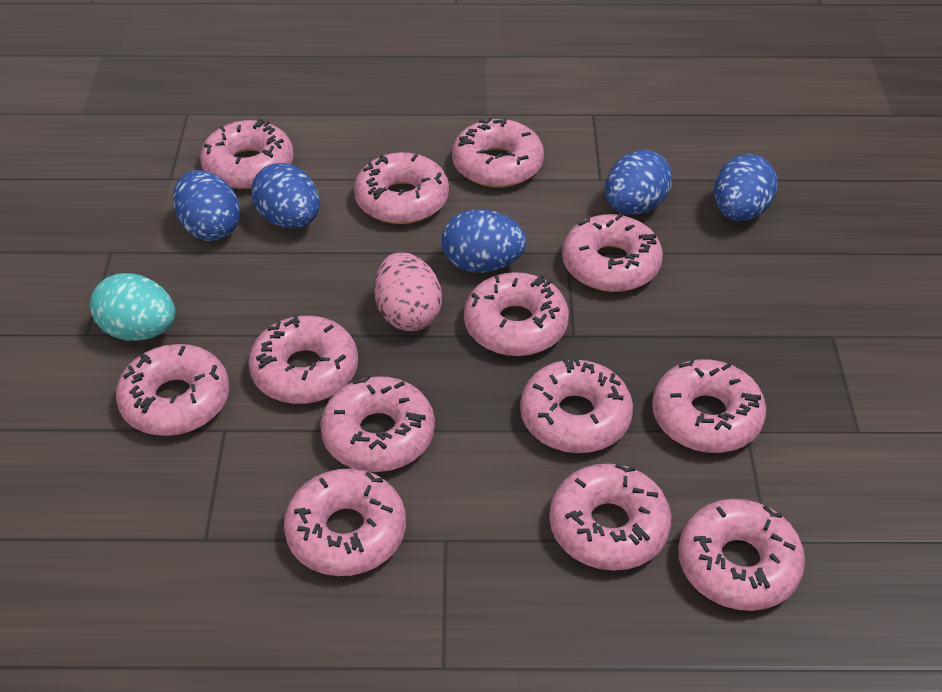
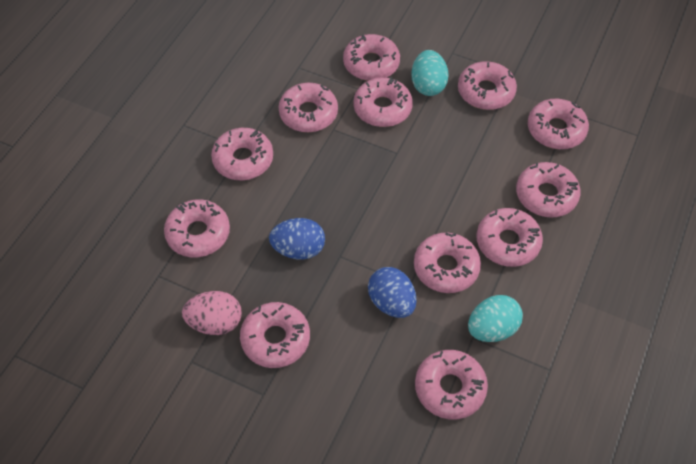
blue egg: 5 -> 2
pink donut: 13 -> 12
turquoise egg: 1 -> 2

